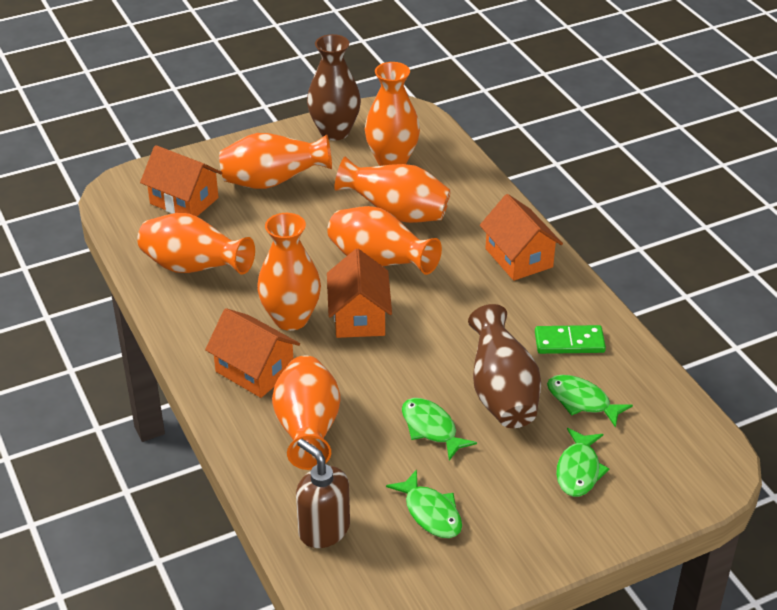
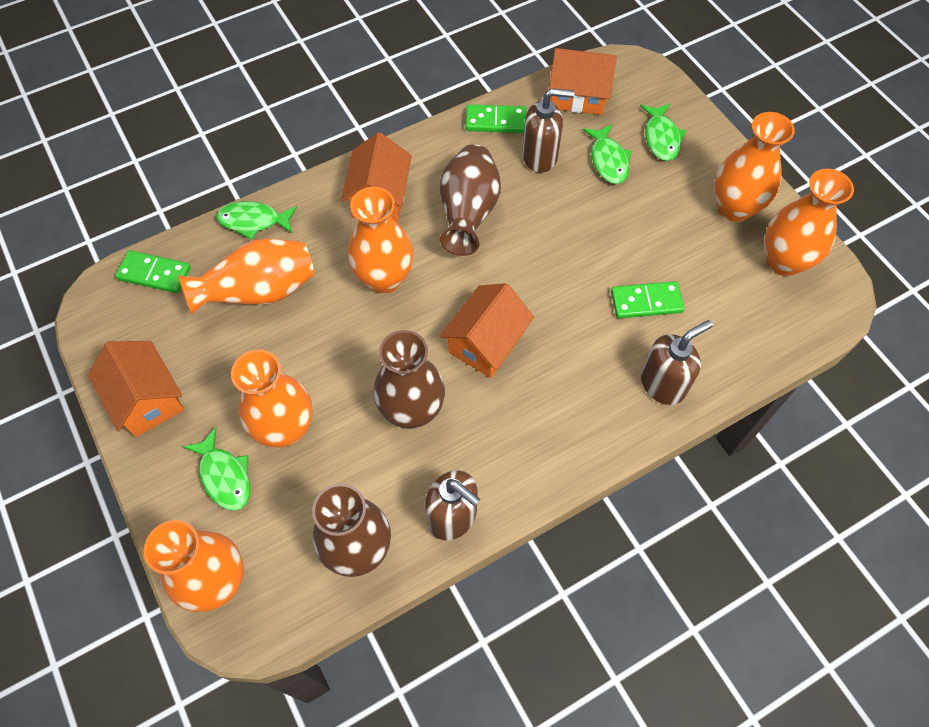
brown soap dispenser: 1 -> 3
brown vase: 2 -> 3
green domino: 1 -> 3
orange vase: 7 -> 6

